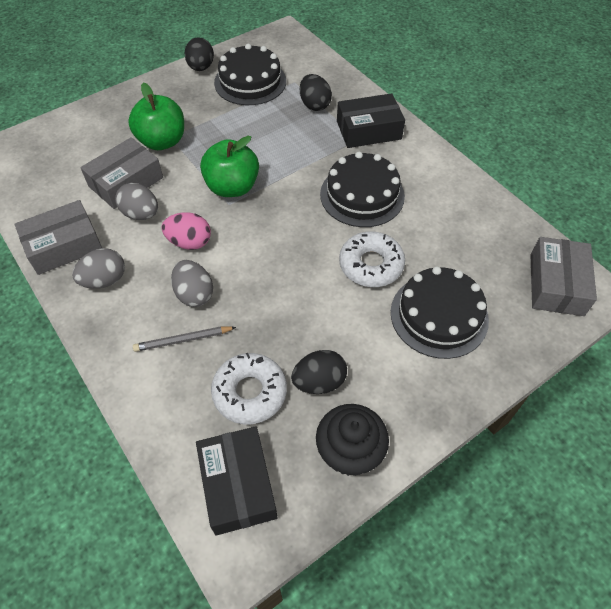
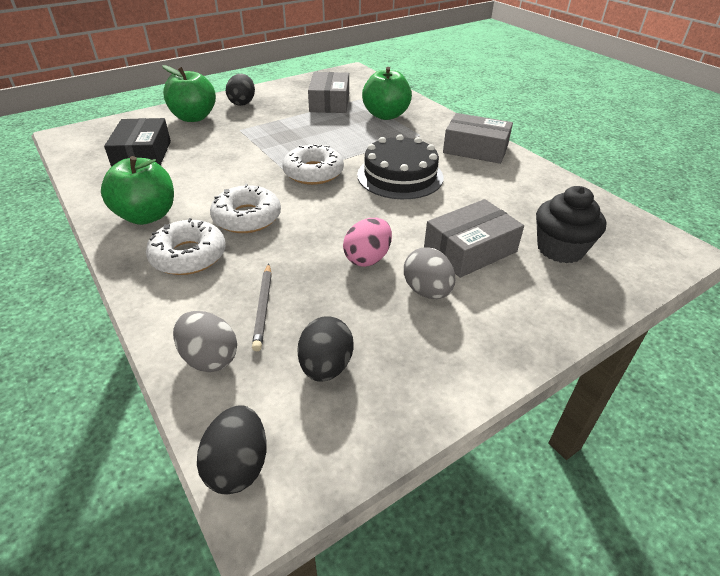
black box: 2 -> 1
black cake: 3 -> 1
green apple: 2 -> 3
grey egg: 3 -> 2
white donut: 2 -> 3

